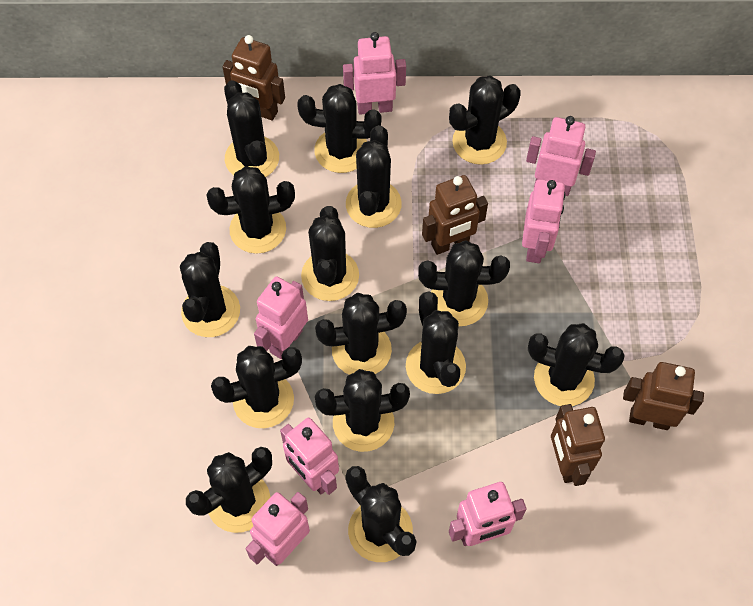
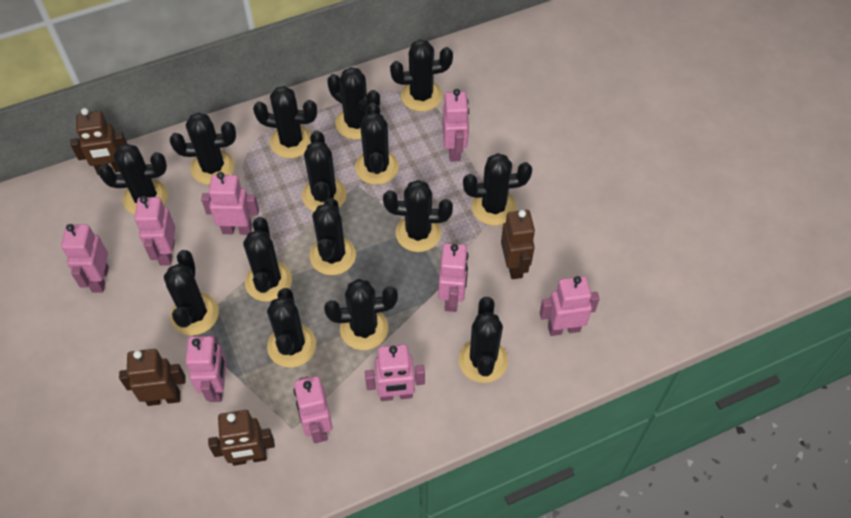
pink robot: 7 -> 9

